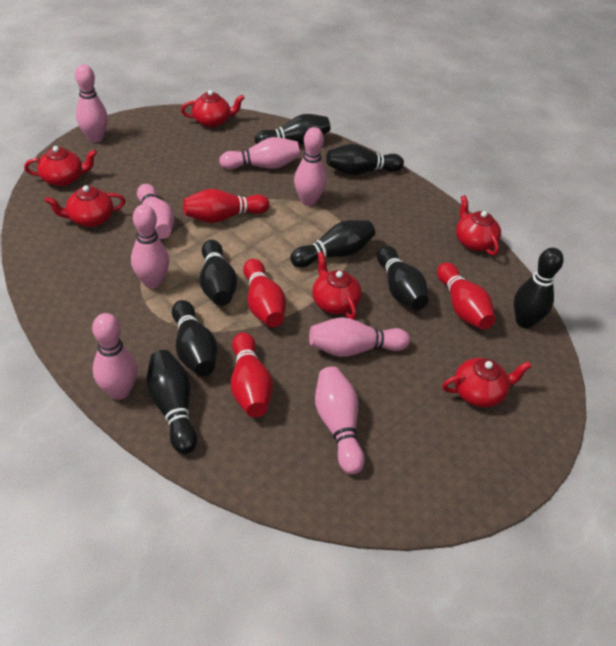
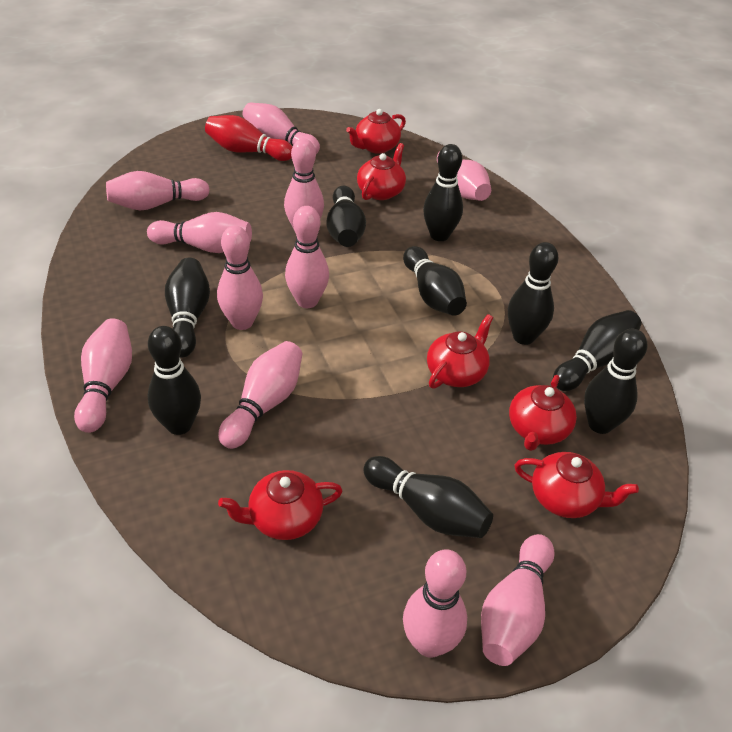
black bowling pin: 8 -> 9
pink bowling pin: 8 -> 11
red bowling pin: 4 -> 1

